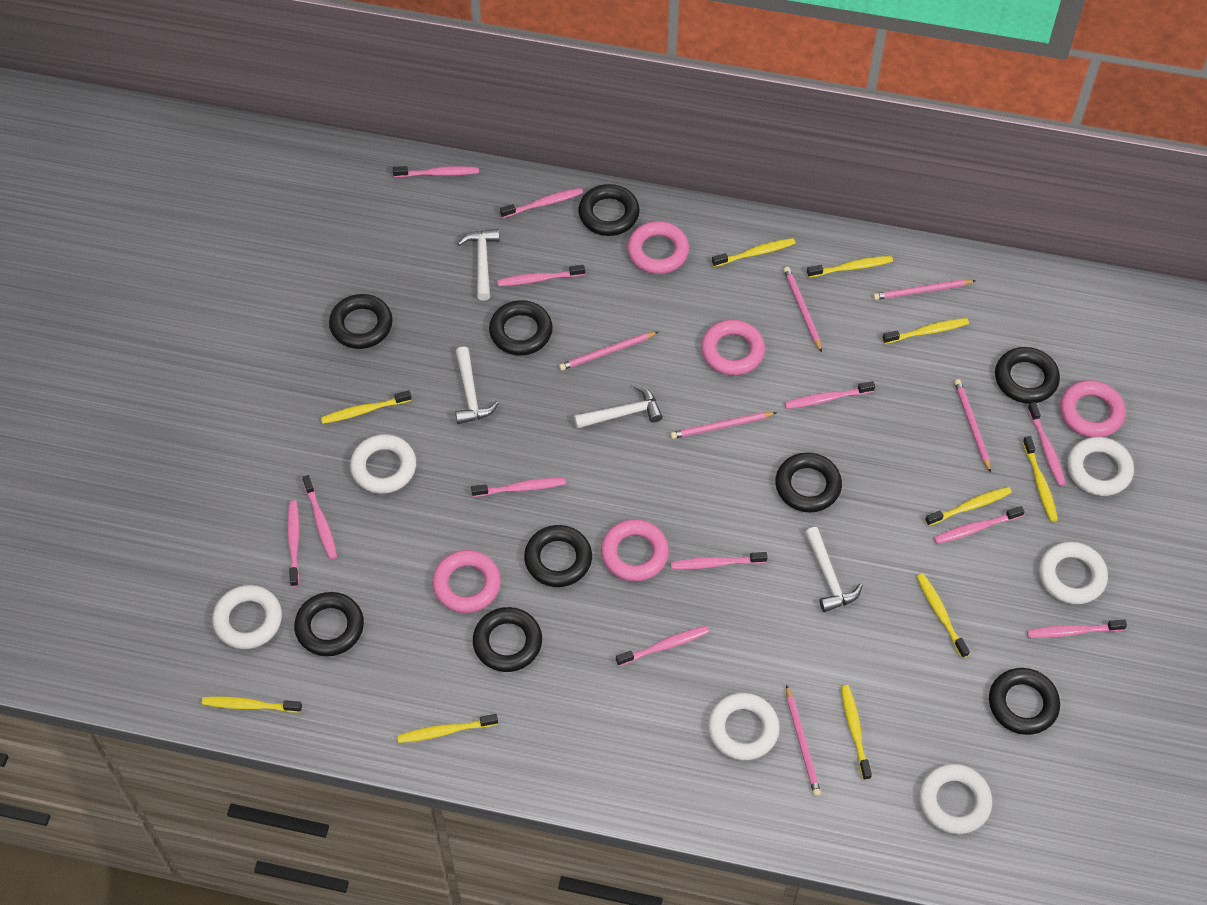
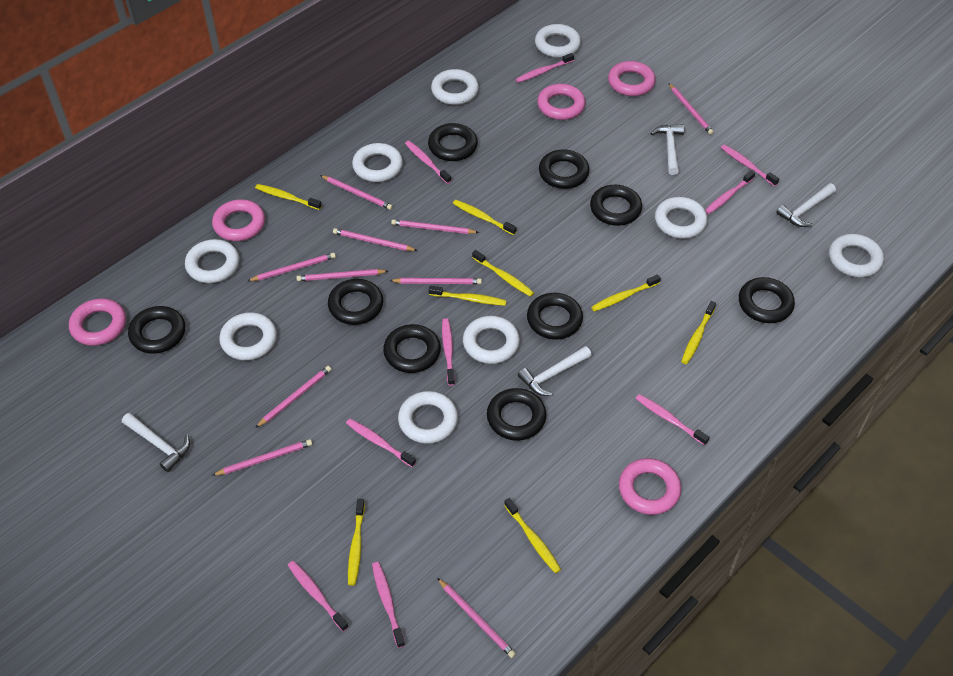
pink pencil: 6 -> 10
pink toothbrush: 12 -> 9
white ring: 6 -> 9
yellow toothbrush: 10 -> 8

